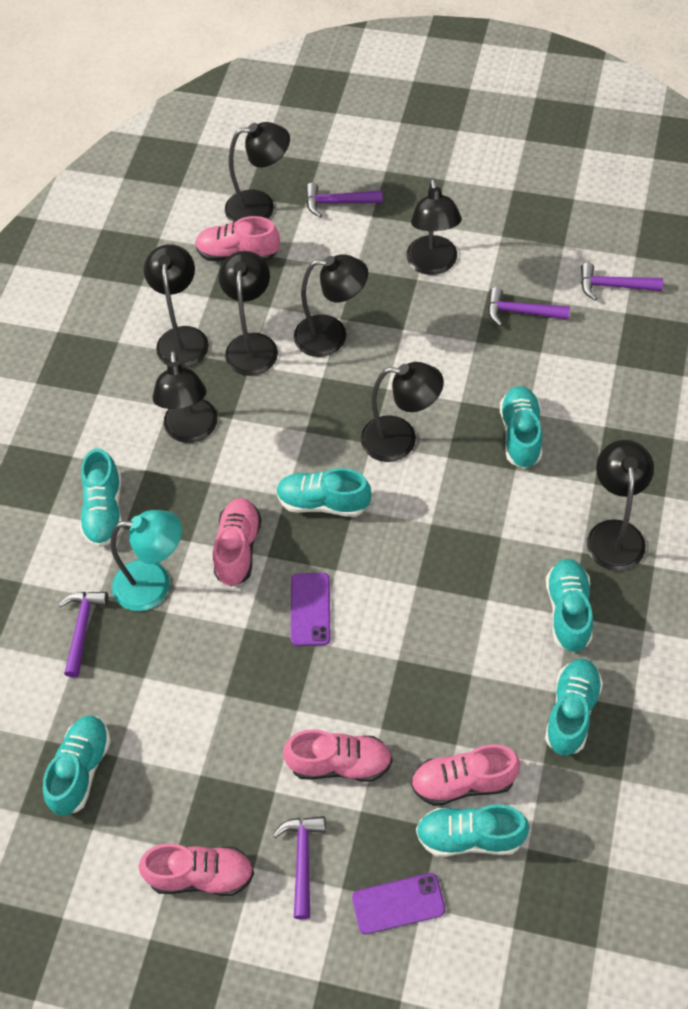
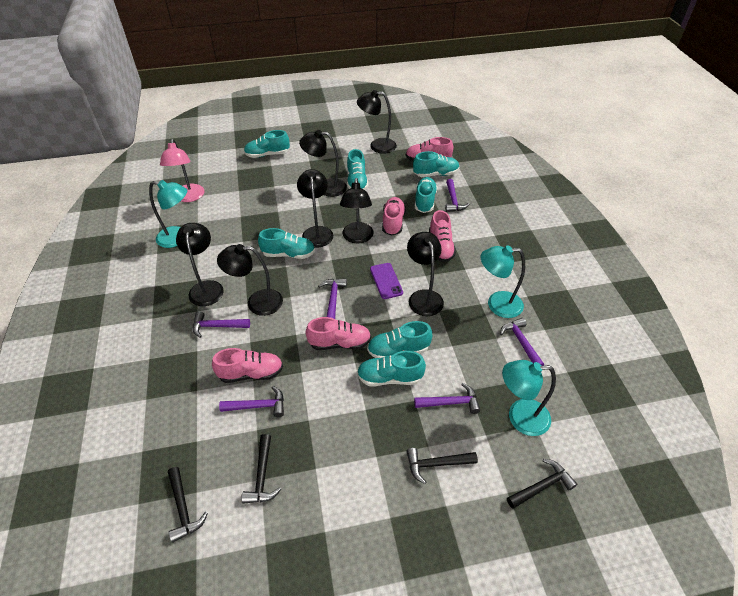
black hammer: 0 -> 4
black lamp: 8 -> 7
pink lamp: 0 -> 1
purple hammer: 5 -> 6
purple phone: 2 -> 1
turquoise lamp: 1 -> 3

